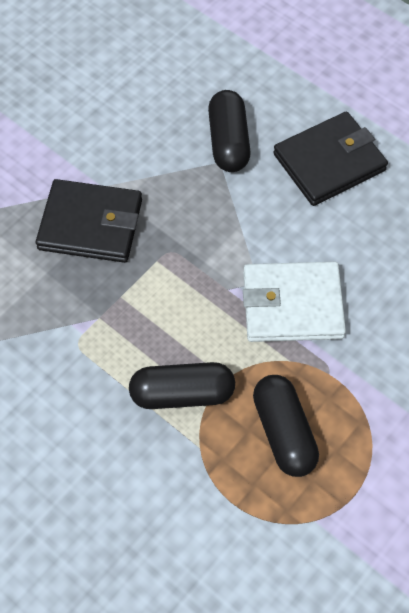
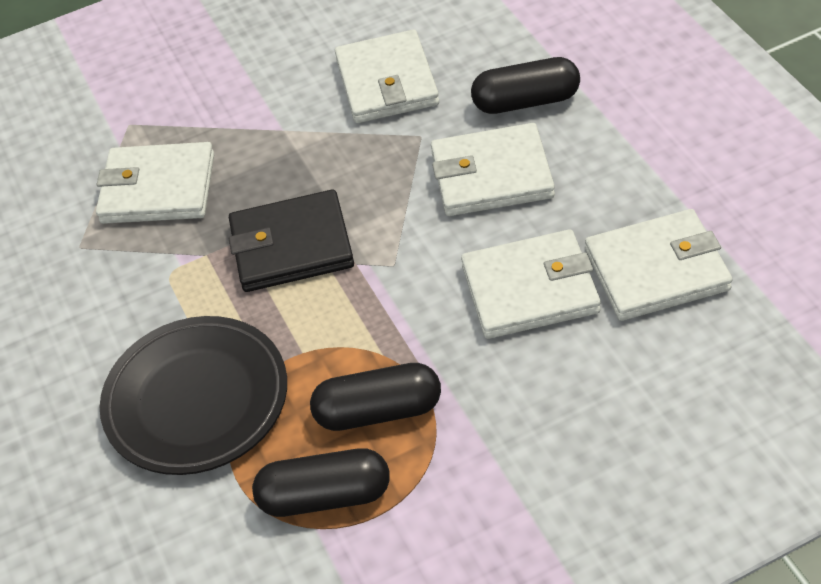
black plate: 0 -> 1
black wallet: 2 -> 1
white wallet: 1 -> 5

